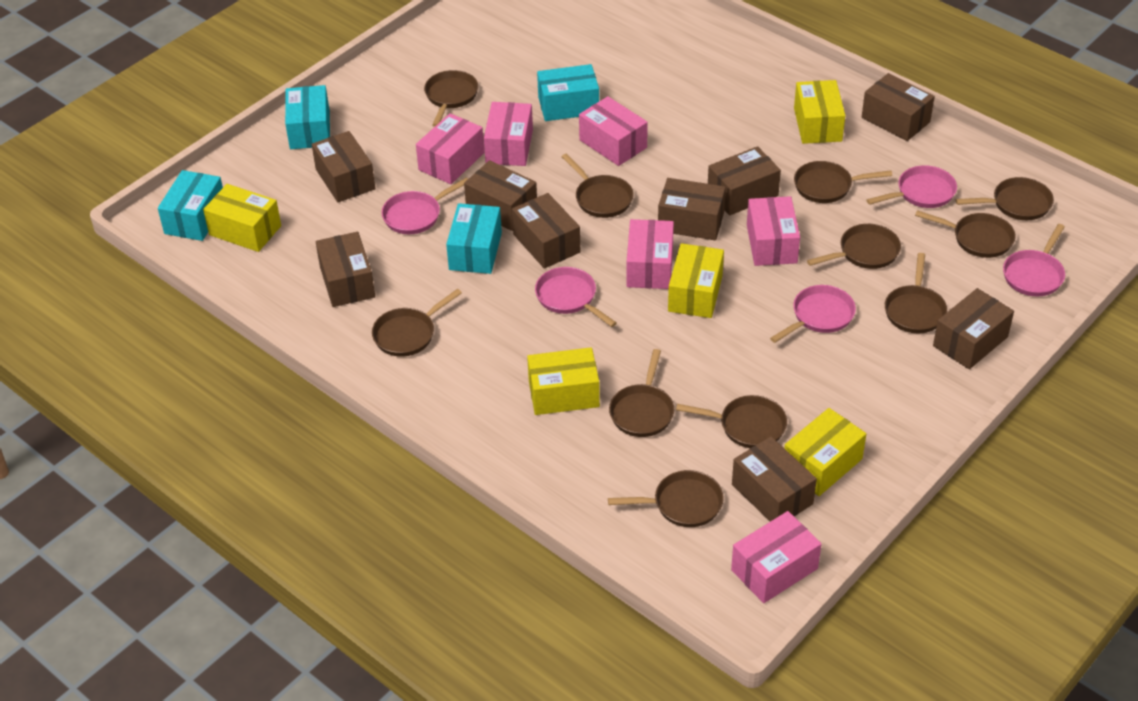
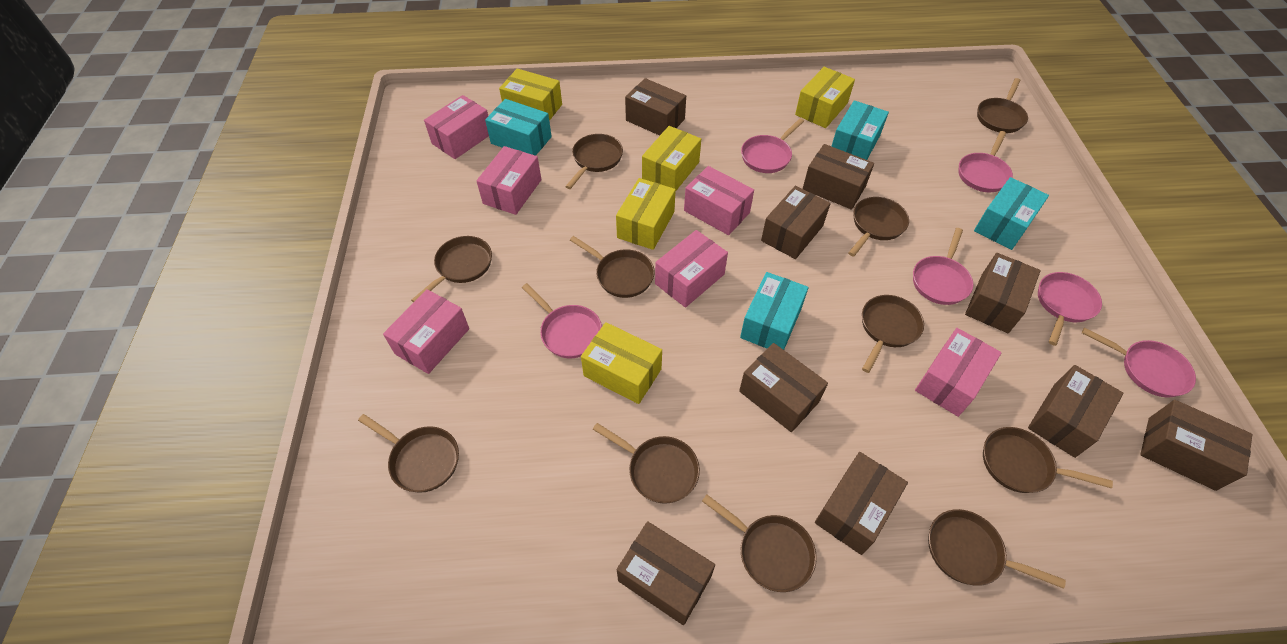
pink pan: 5 -> 6

